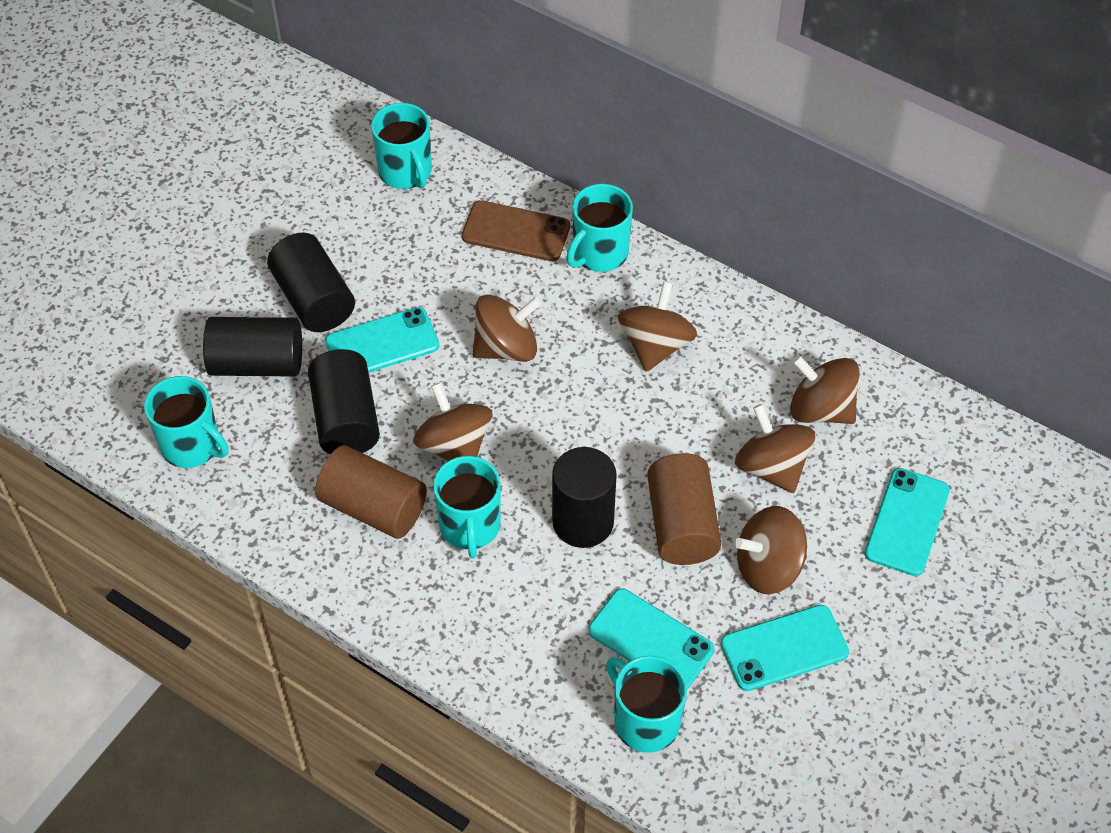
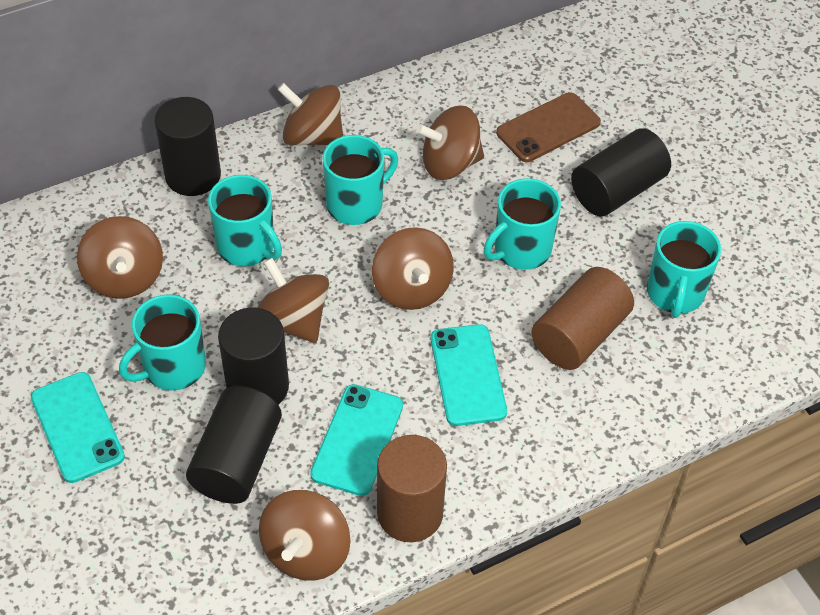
turquoise phone: 4 -> 3

